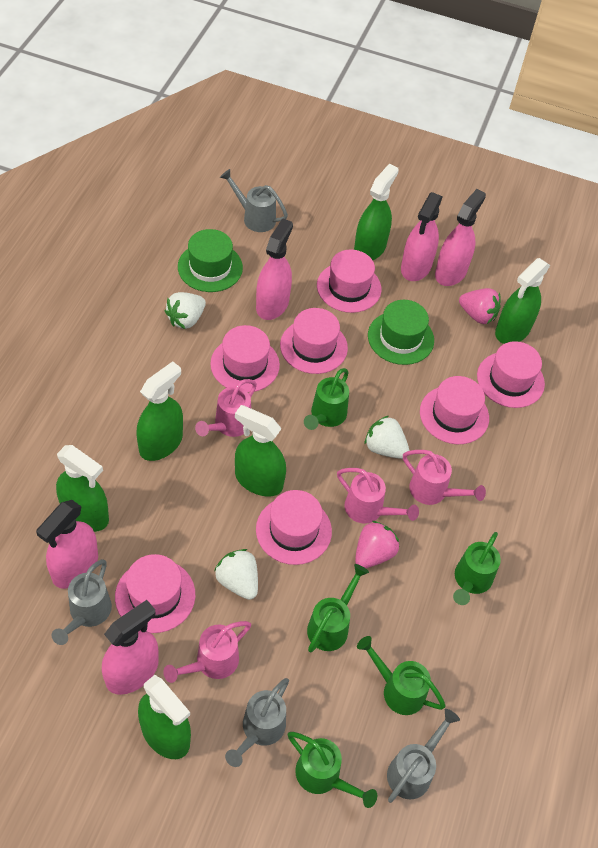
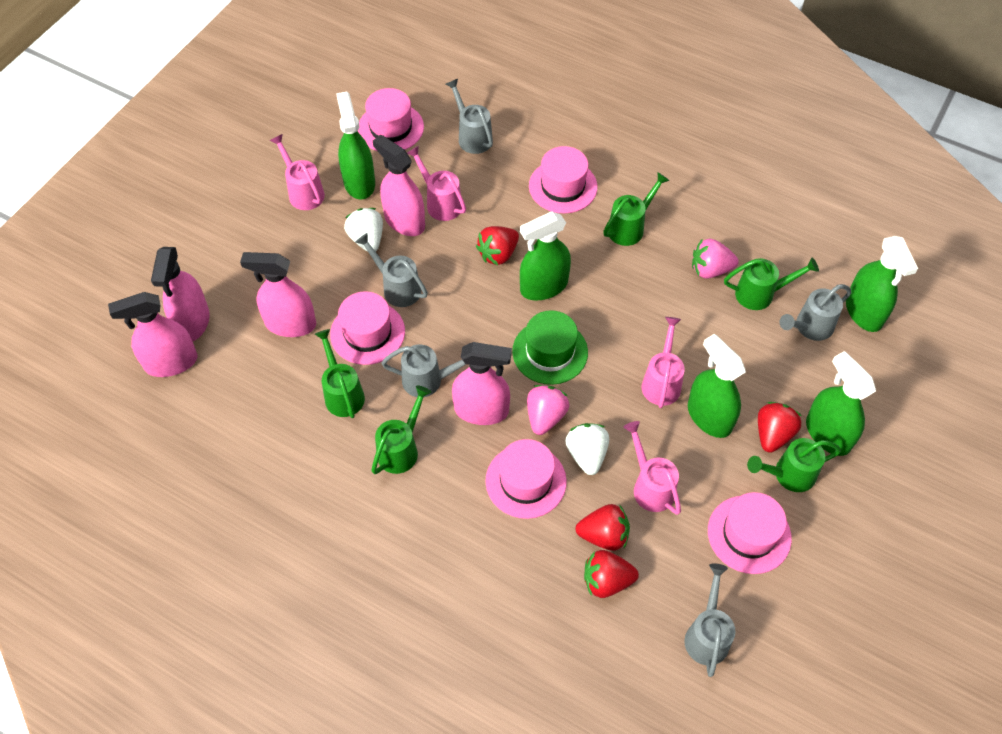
green hat: 2 -> 1
green spray bottle: 6 -> 5
grey watering can: 4 -> 5
pink hat: 7 -> 5
red strawberry: 0 -> 4
white strawberry: 3 -> 2

